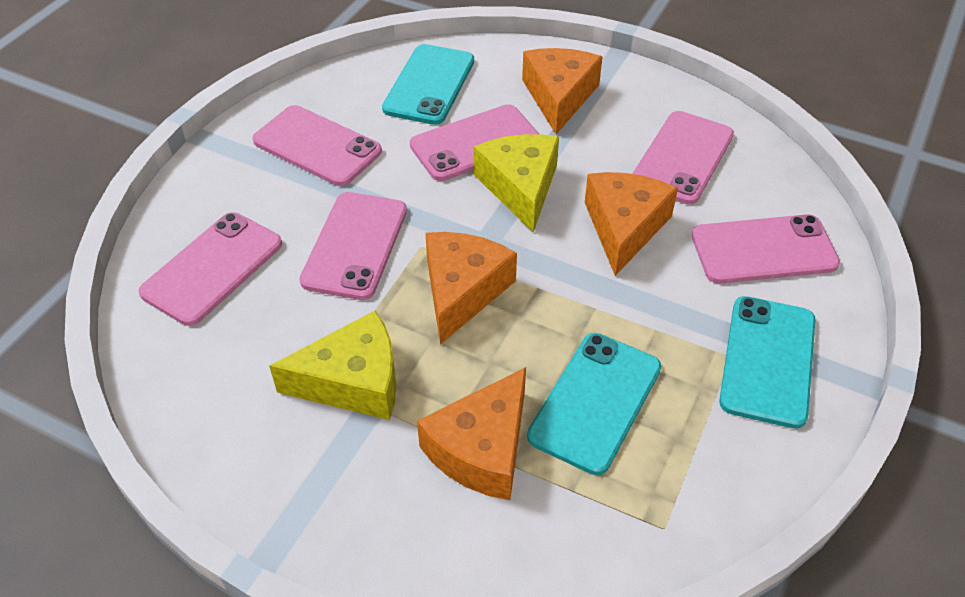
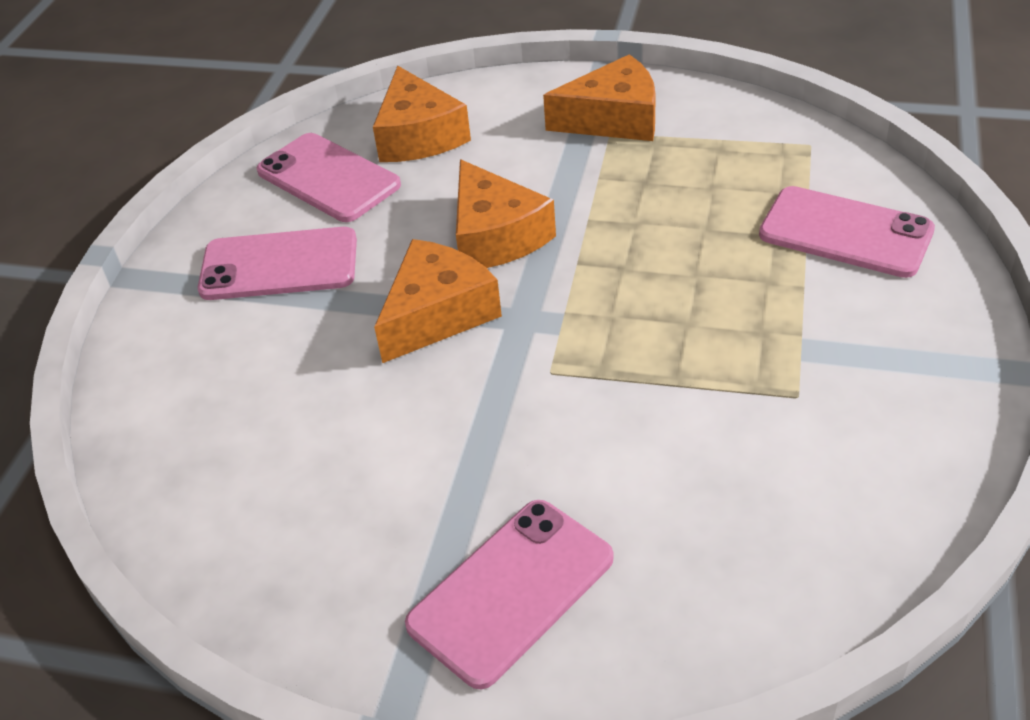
pink phone: 6 -> 4
turquoise phone: 3 -> 0
yellow cheese: 2 -> 0

